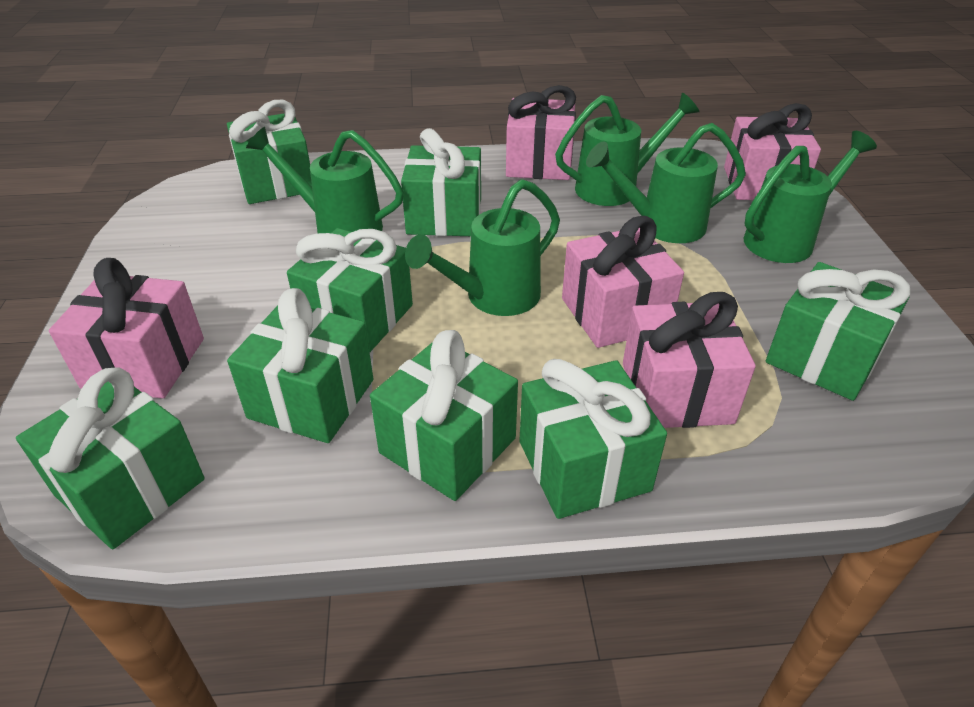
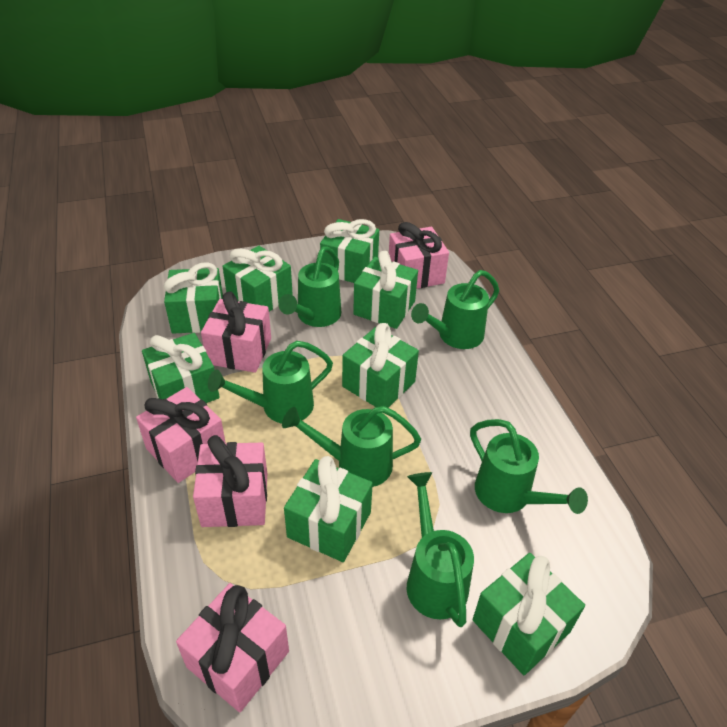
green watering can: 5 -> 6

